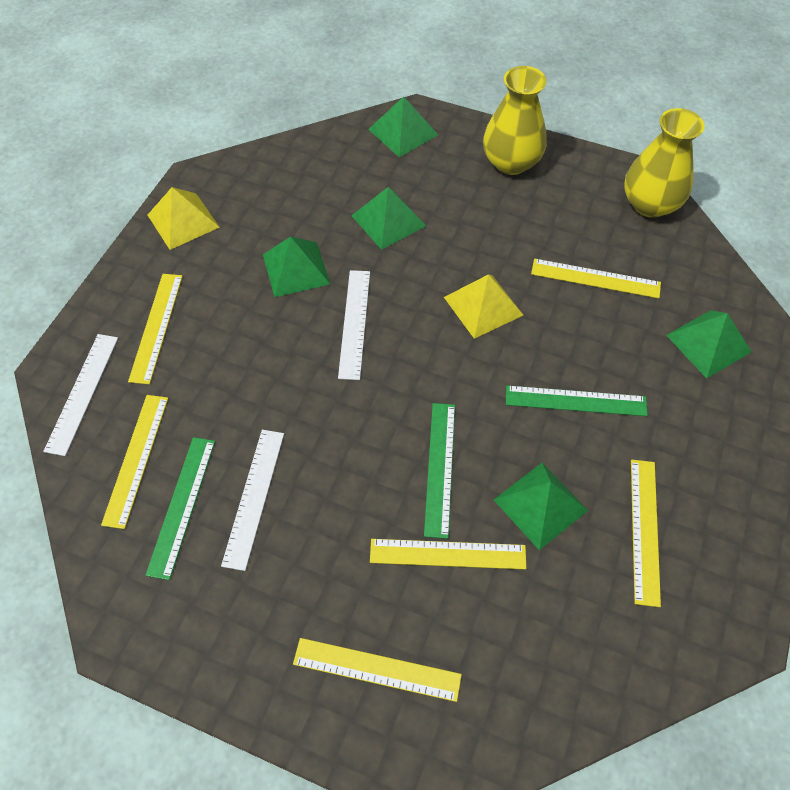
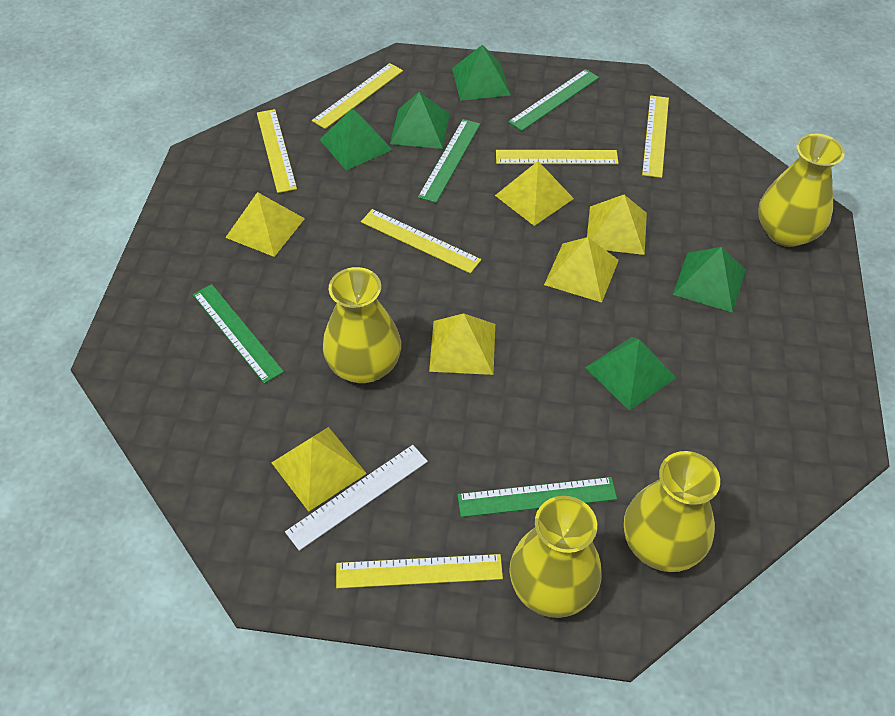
green ruler: 3 -> 4
white ruler: 3 -> 1
yellow pyramid: 2 -> 6
yellow vase: 2 -> 4

